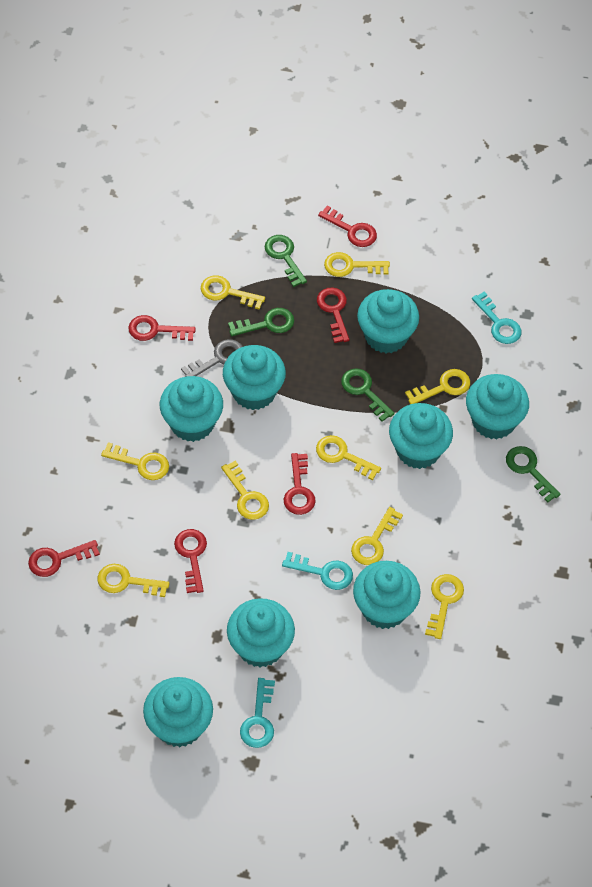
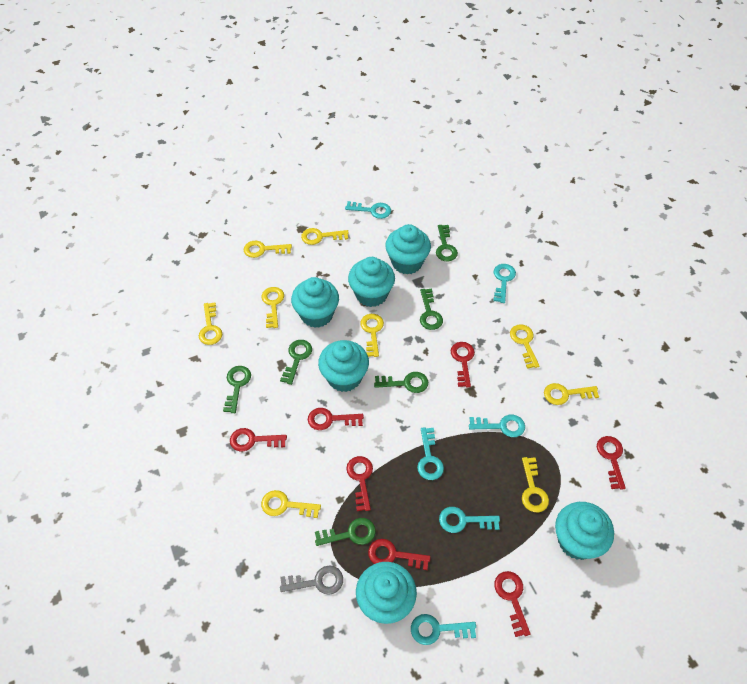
green key: 4 -> 6
red key: 6 -> 7
turquoise cupcake: 8 -> 6
turquoise key: 3 -> 6

